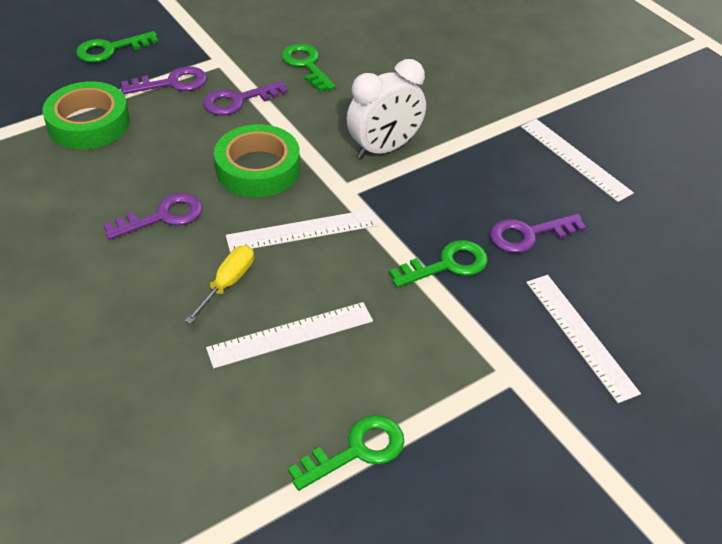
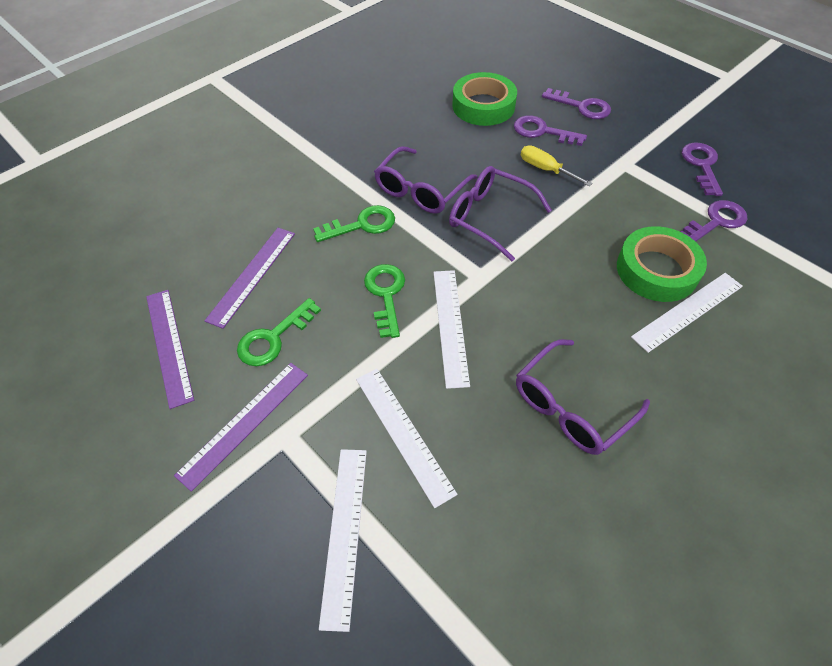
green key: 4 -> 3
purple glasses: 0 -> 3
purple ruler: 0 -> 3
white clock: 1 -> 0

